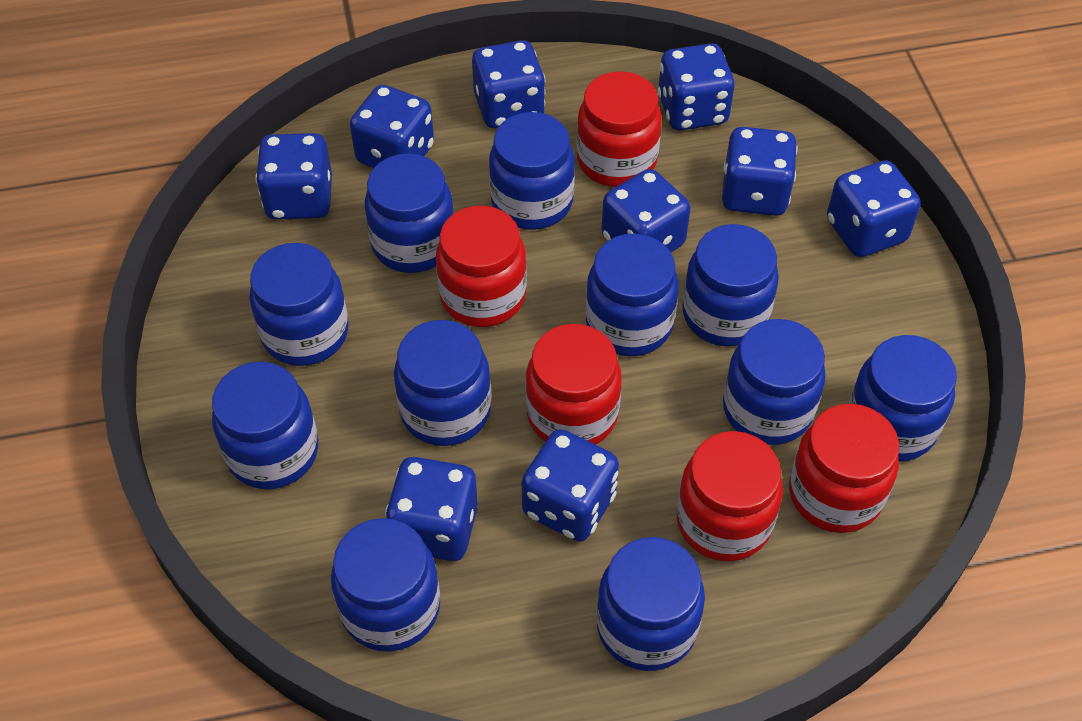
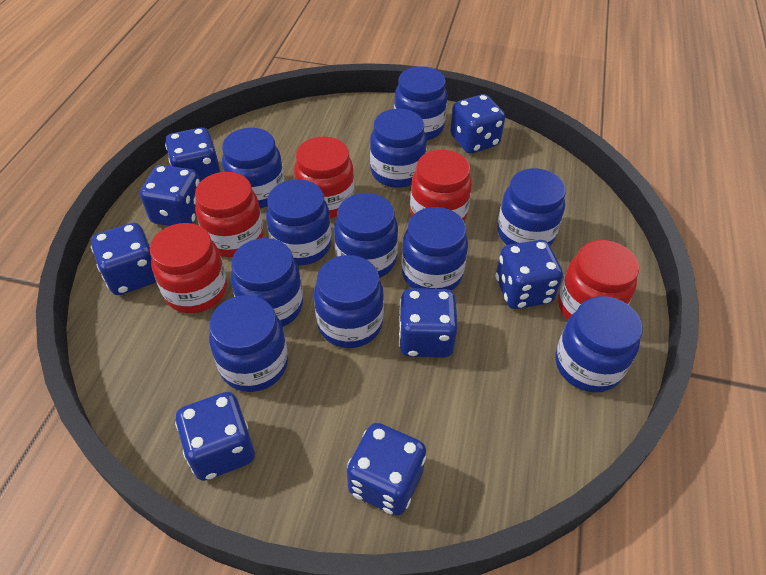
blue dice: 9 -> 8

